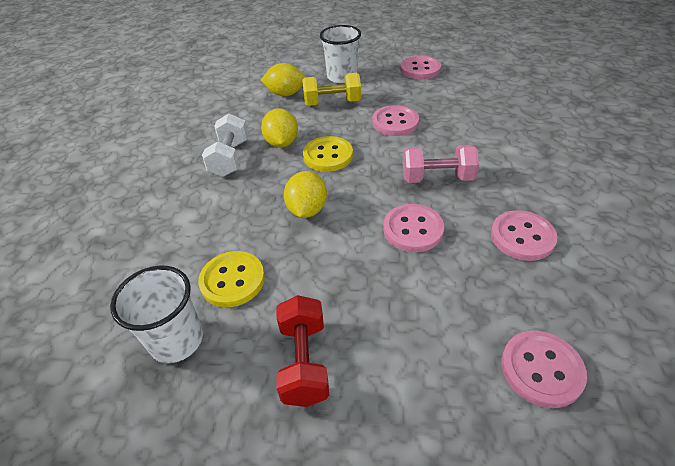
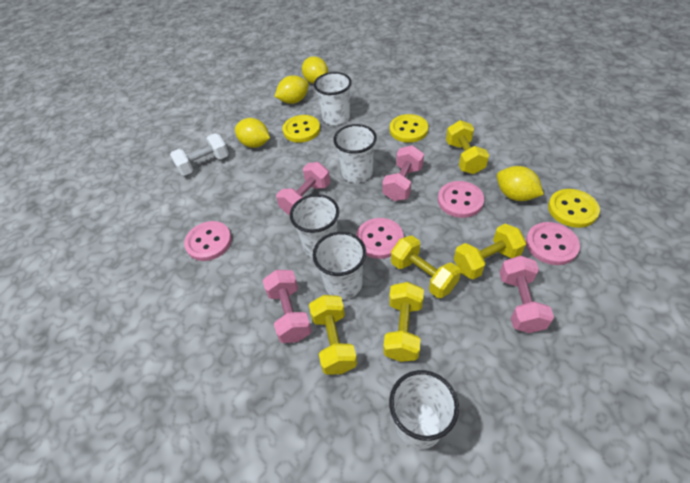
pink button: 5 -> 4
pink dumbbell: 1 -> 4
red dumbbell: 1 -> 0
white cup: 2 -> 5
yellow button: 2 -> 3
yellow dumbbell: 1 -> 5
yellow lemon: 3 -> 4

